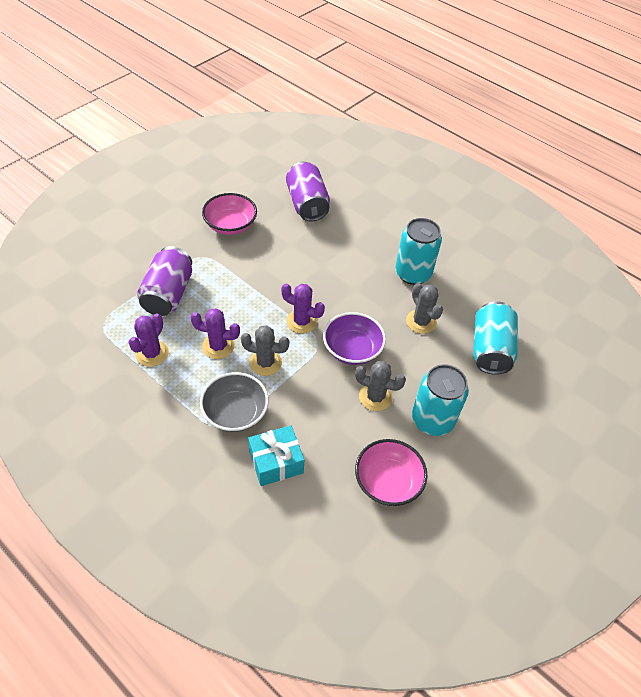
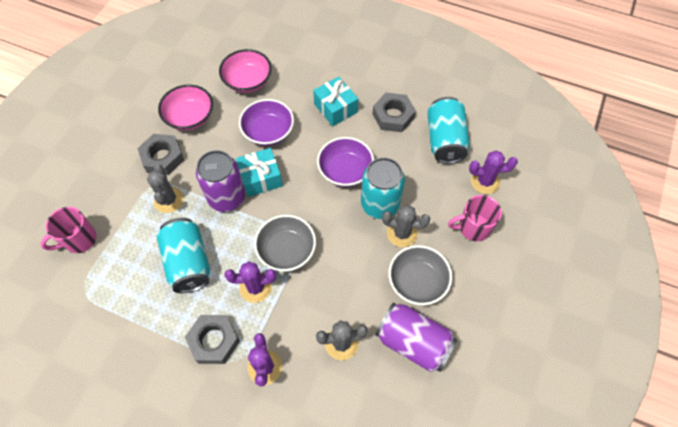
grey bowl: 1 -> 2
grey nut: 0 -> 3
pink mug: 0 -> 2
purple bowl: 1 -> 2
turquoise gift: 1 -> 2

